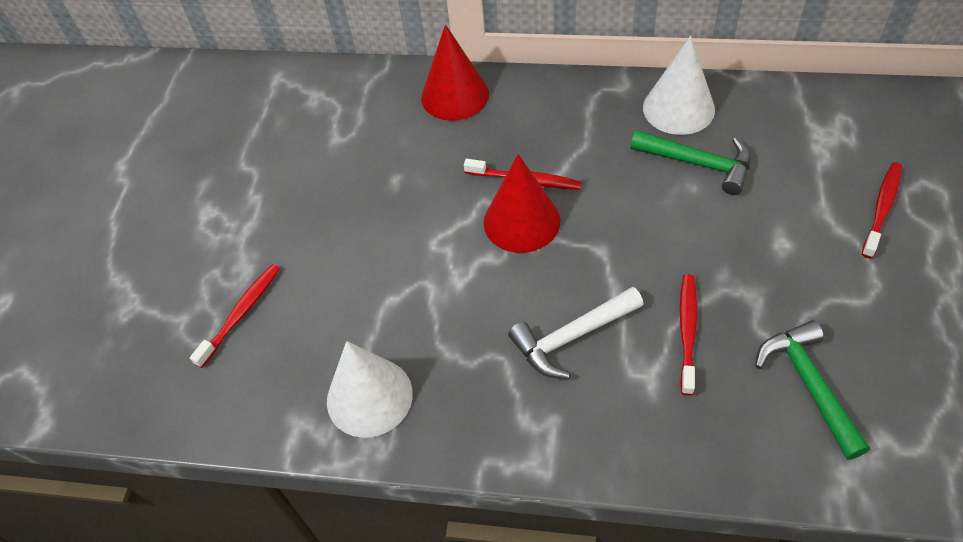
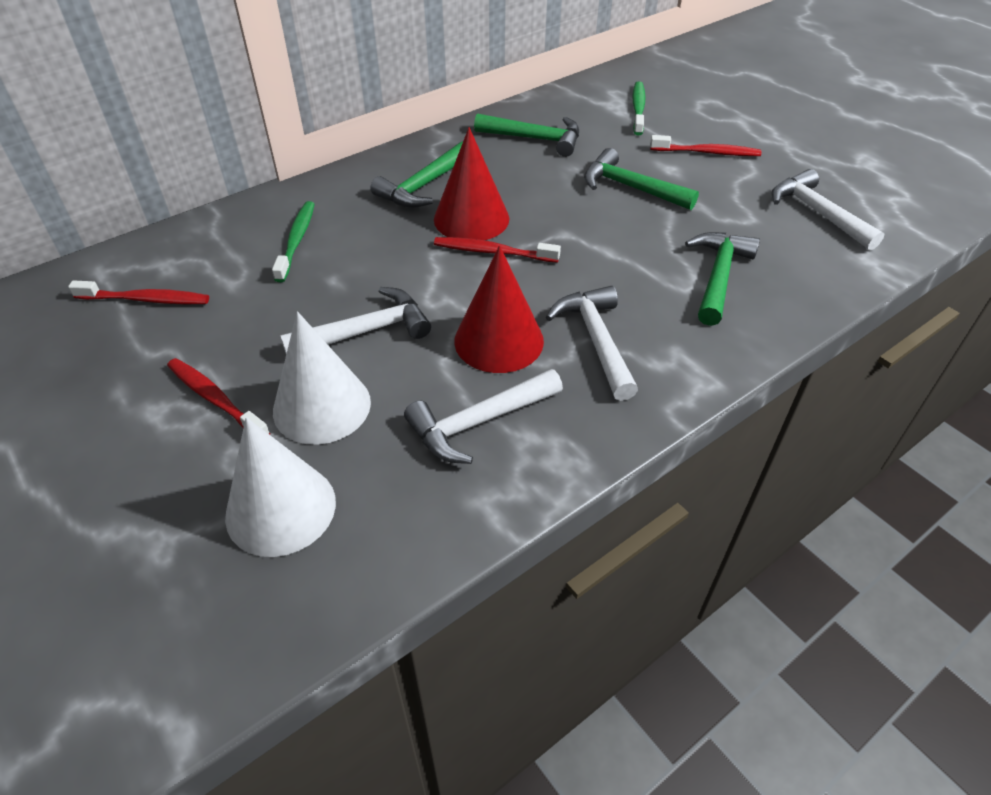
green hammer: 2 -> 4
green toothbrush: 0 -> 2
white hammer: 1 -> 4

